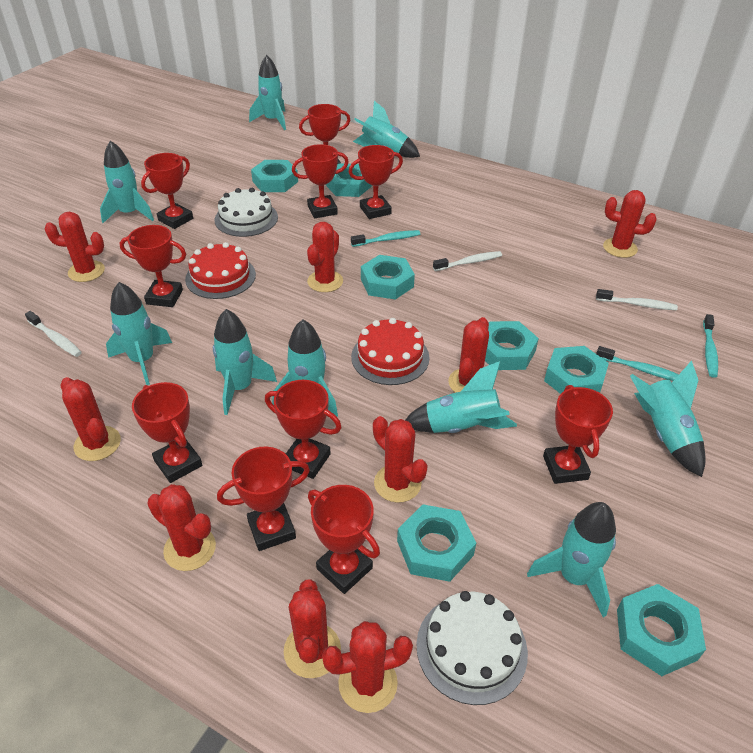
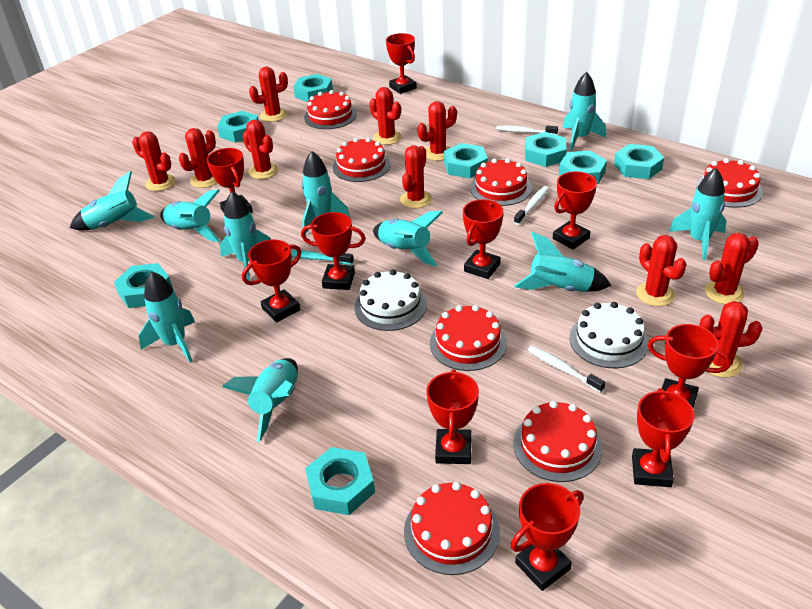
red cactus: 9 -> 10
red cake: 2 -> 7
turquoise nut: 7 -> 8
turquoise rocket: 9 -> 10
turquoise toothbrush: 3 -> 1

